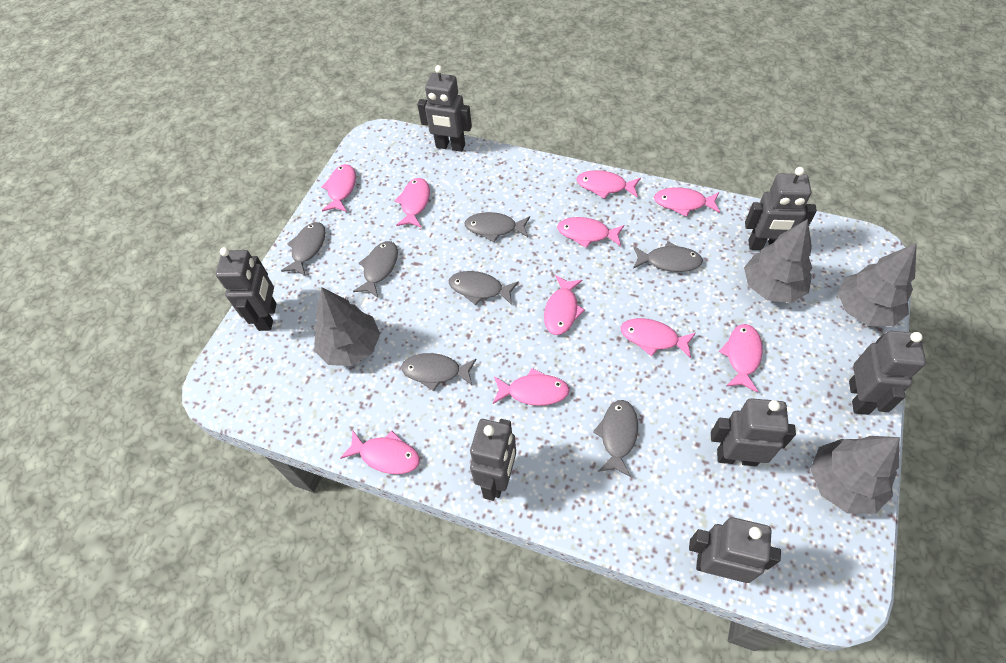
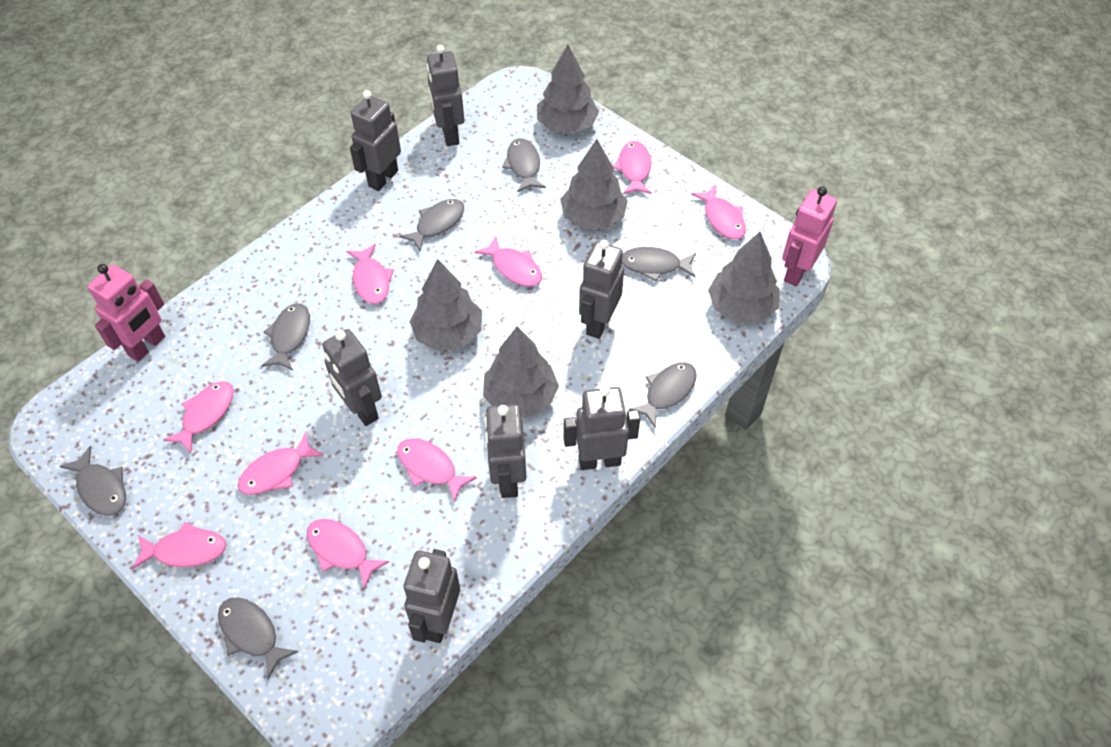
grey tree: 4 -> 5
pink fish: 10 -> 9
pink robot: 0 -> 2

